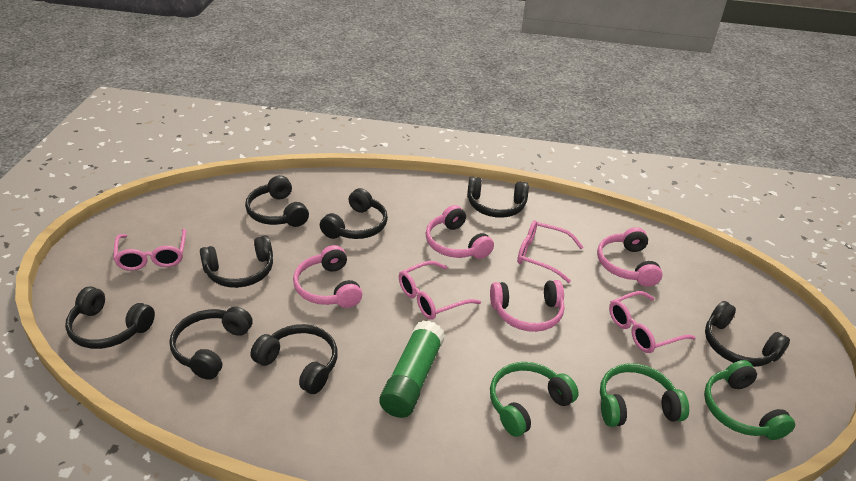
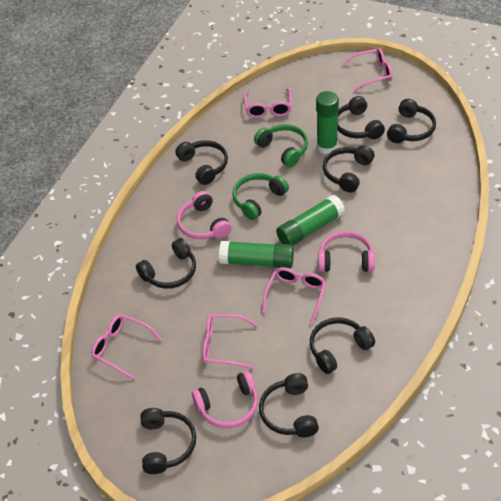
green glue stick: 1 -> 3
green headphones: 3 -> 2
pink glasses: 4 -> 5
pink headphones: 4 -> 3

